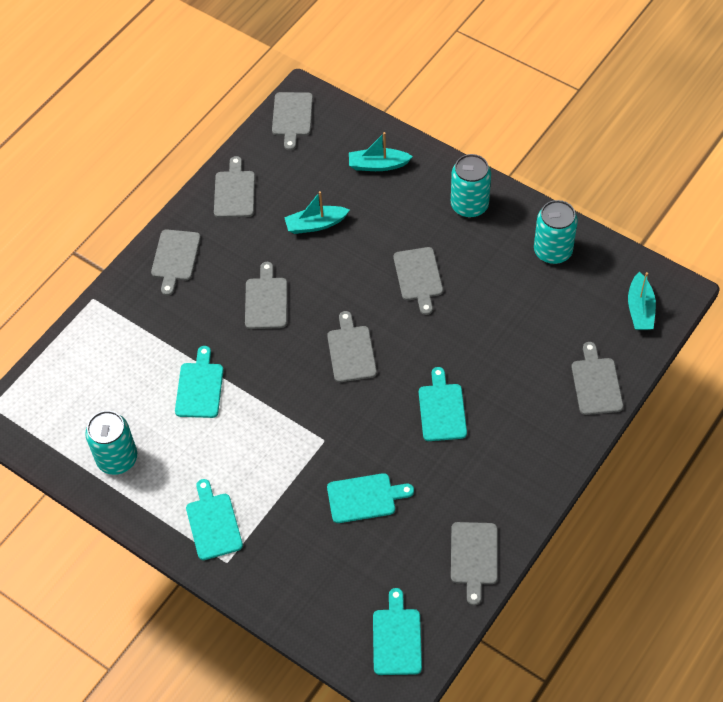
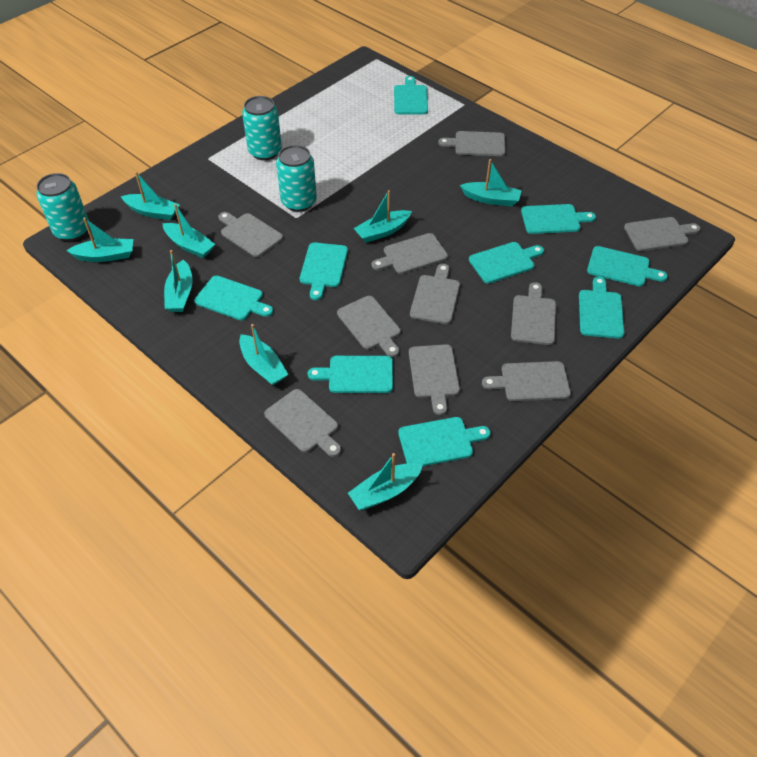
grey cutting board: 8 -> 10
turquoise boat: 3 -> 8
turquoise cutting board: 5 -> 9

